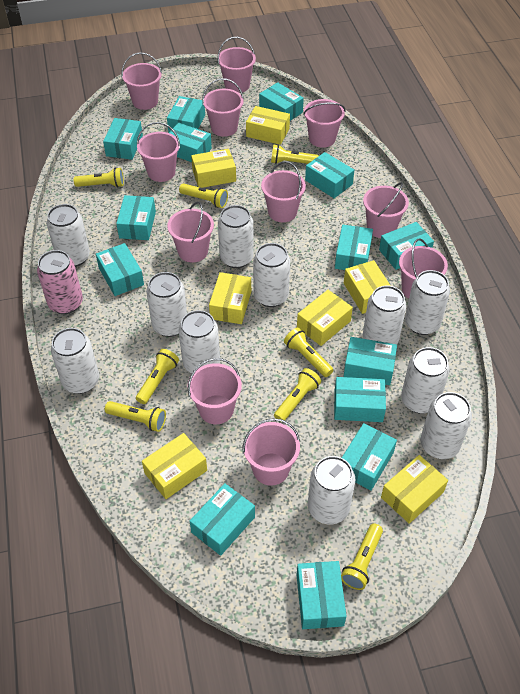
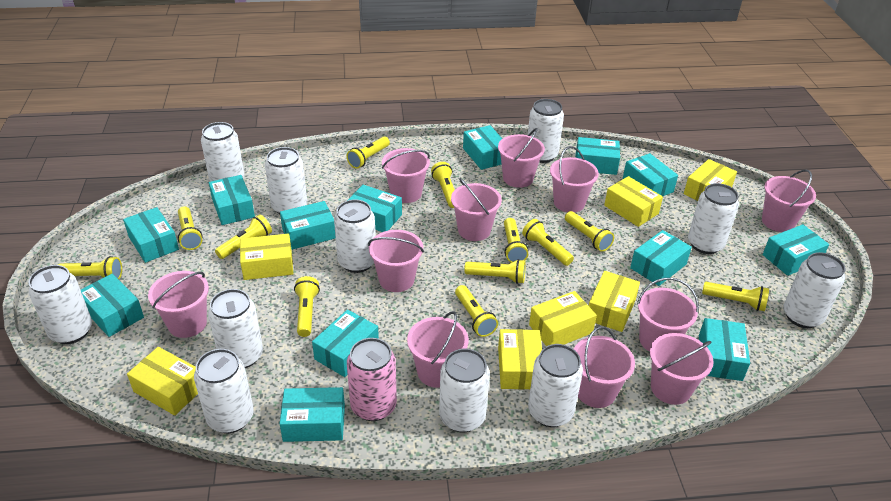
turquoise box: 14 -> 13
yellow flashlight: 8 -> 12

